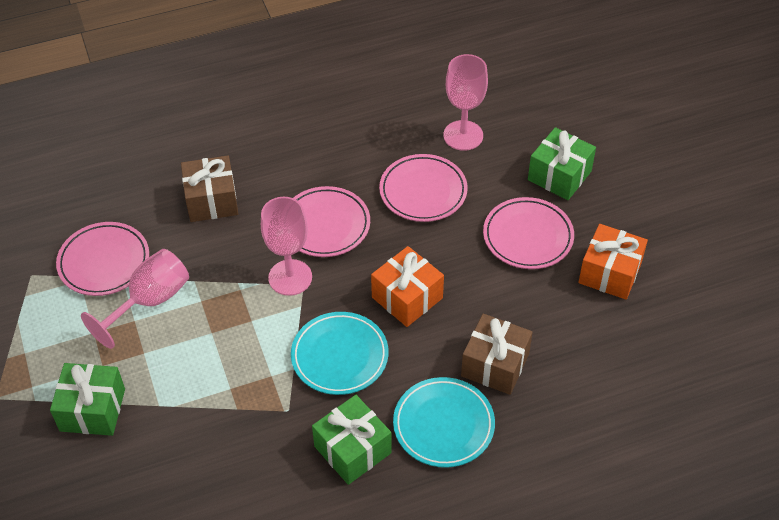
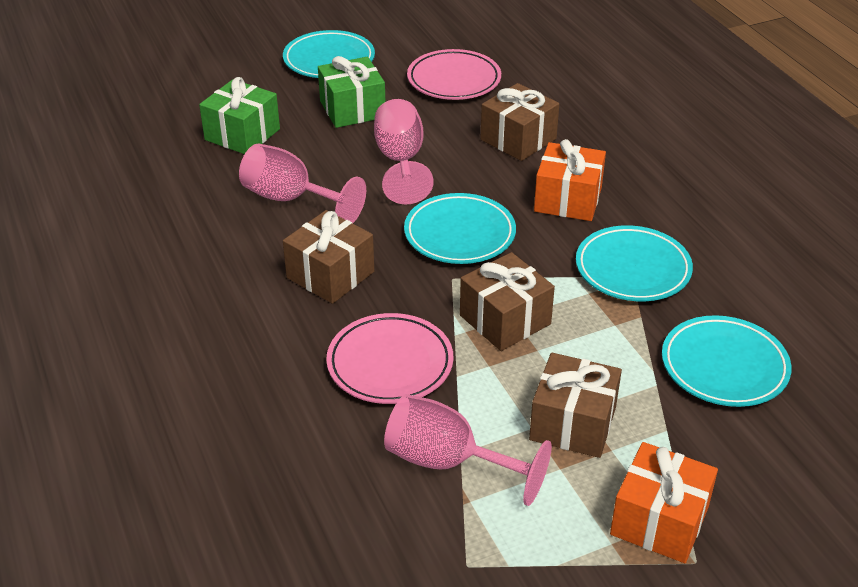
brown gift: 2 -> 4
green gift: 3 -> 2
pink plate: 4 -> 2
turquoise plate: 2 -> 4

